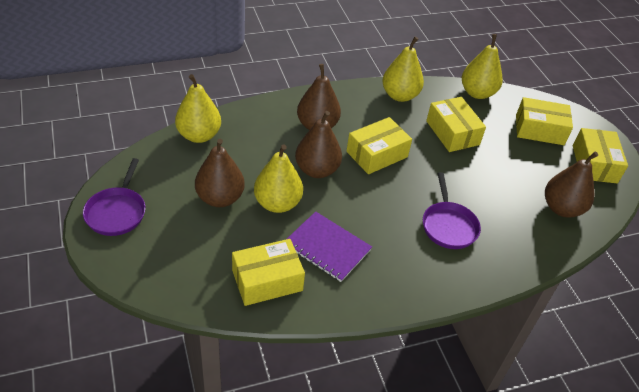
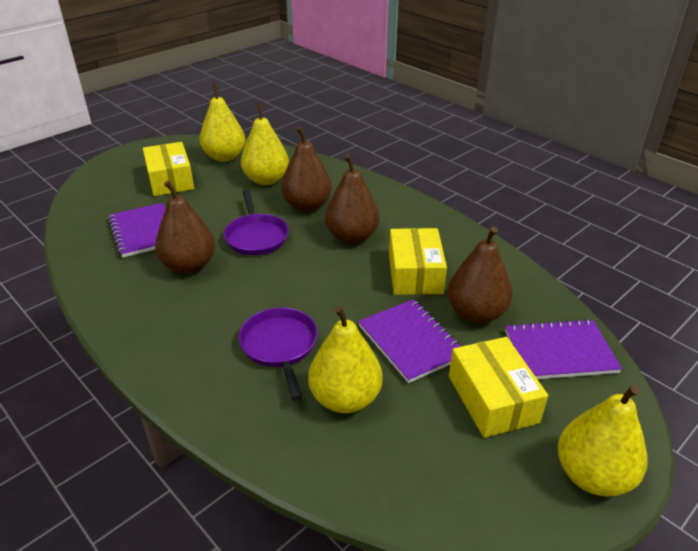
purple notebook: 1 -> 3
yellow box: 5 -> 3

